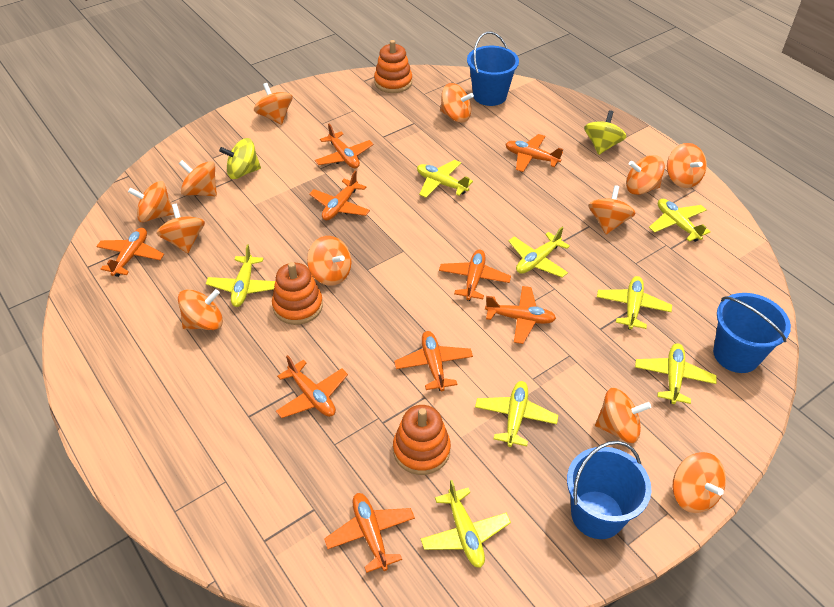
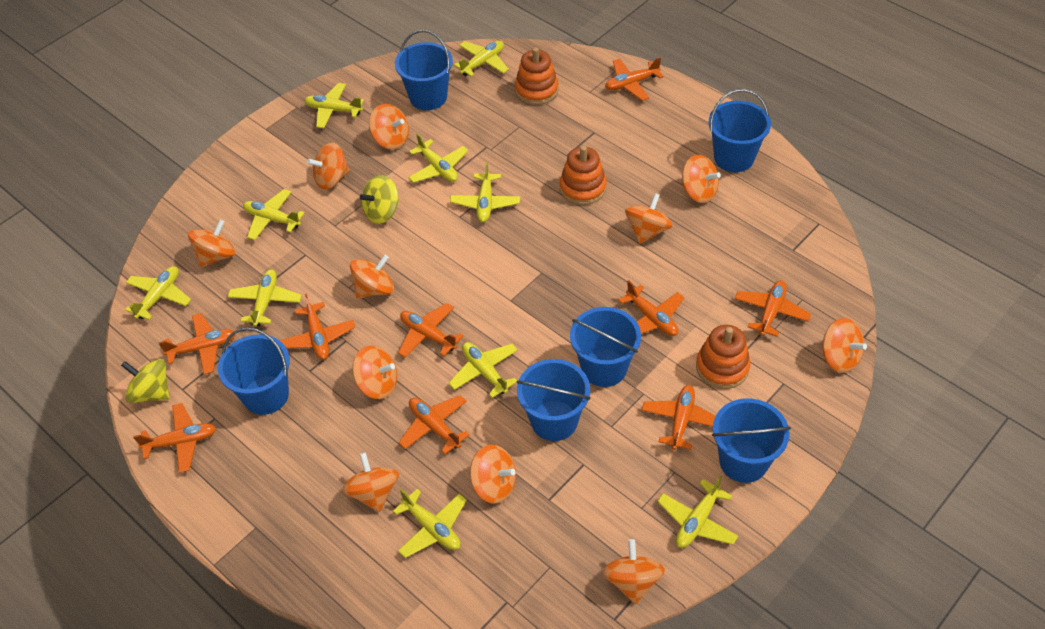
blue bucket: 3 -> 6
orange spinning top: 12 -> 11
yellow plane: 8 -> 10

